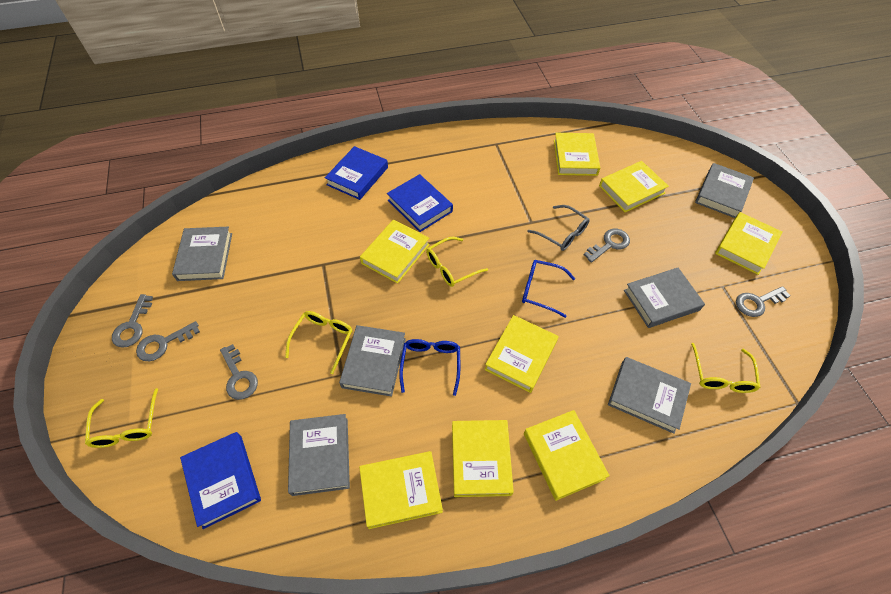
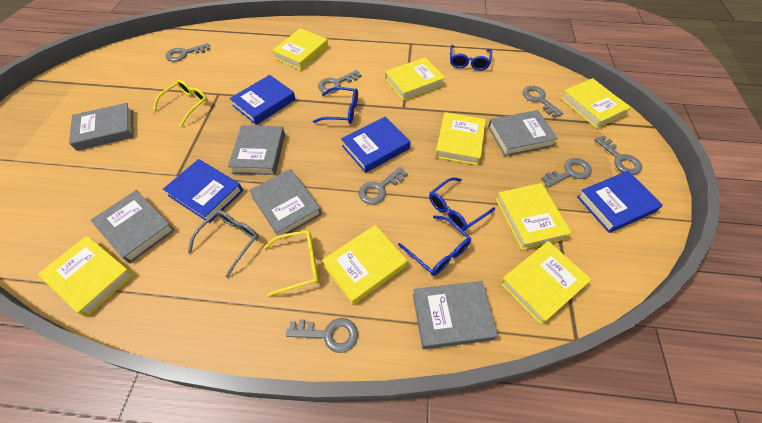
blue book: 3 -> 4
blue glasses: 2 -> 4
grey key: 5 -> 7
yellow glasses: 4 -> 2

